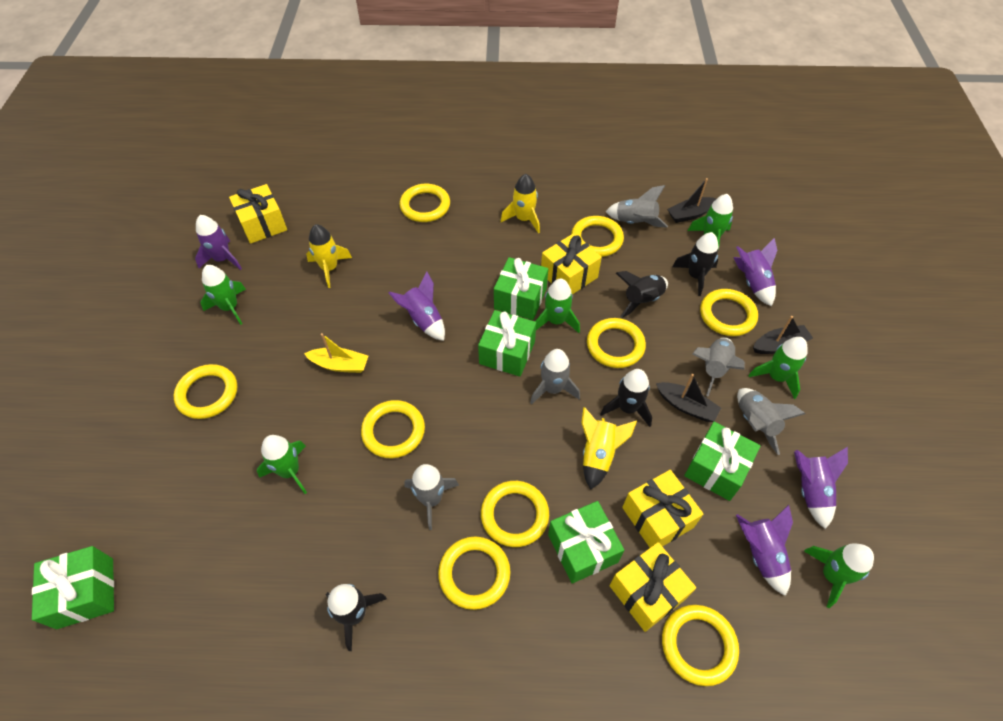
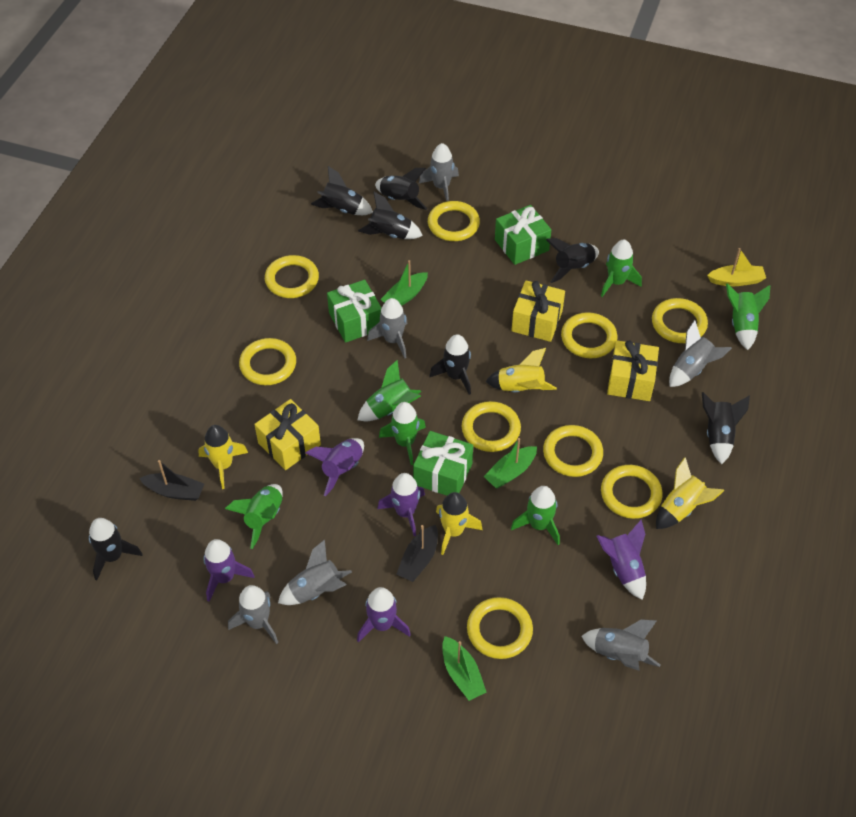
black boat: 3 -> 2
black rocket: 4 -> 7
green boat: 0 -> 3
green gift: 5 -> 3
grey rocket: 5 -> 6
yellow gift: 4 -> 3
yellow rocket: 3 -> 4

